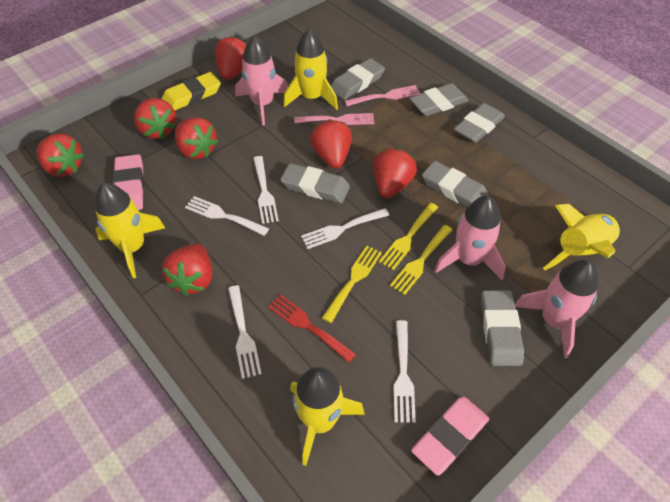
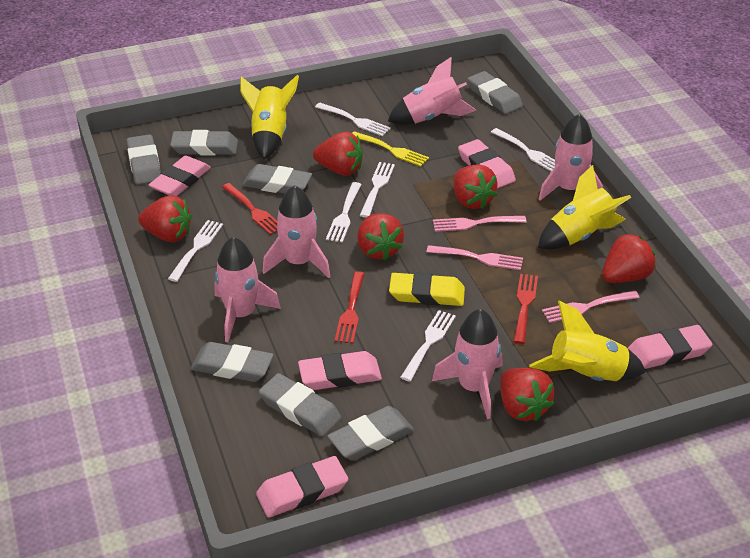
grey eraser: 6 -> 7
pink eraser: 2 -> 5
pink fork: 2 -> 3
pink rocket: 3 -> 5
red fork: 1 -> 3
red strawberry: 7 -> 6
white fork: 5 -> 6
yellow fork: 3 -> 1
yellow rocket: 4 -> 3

